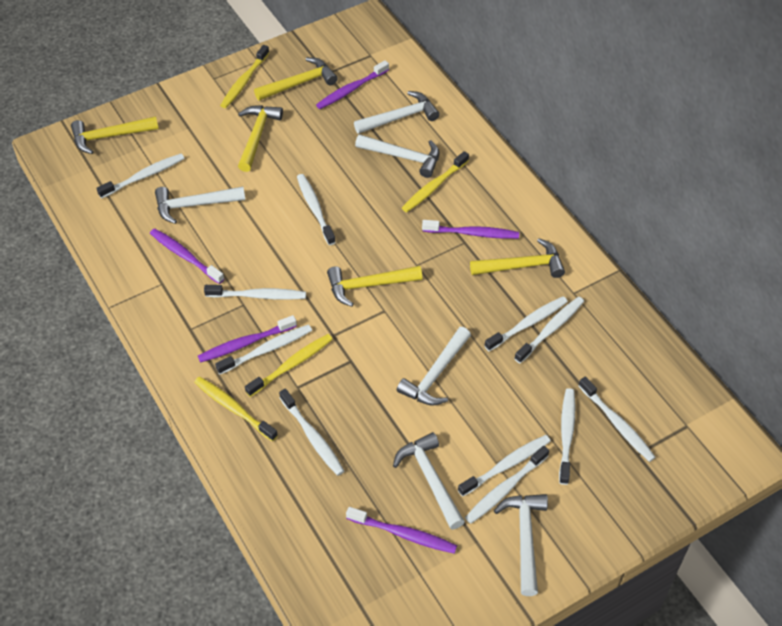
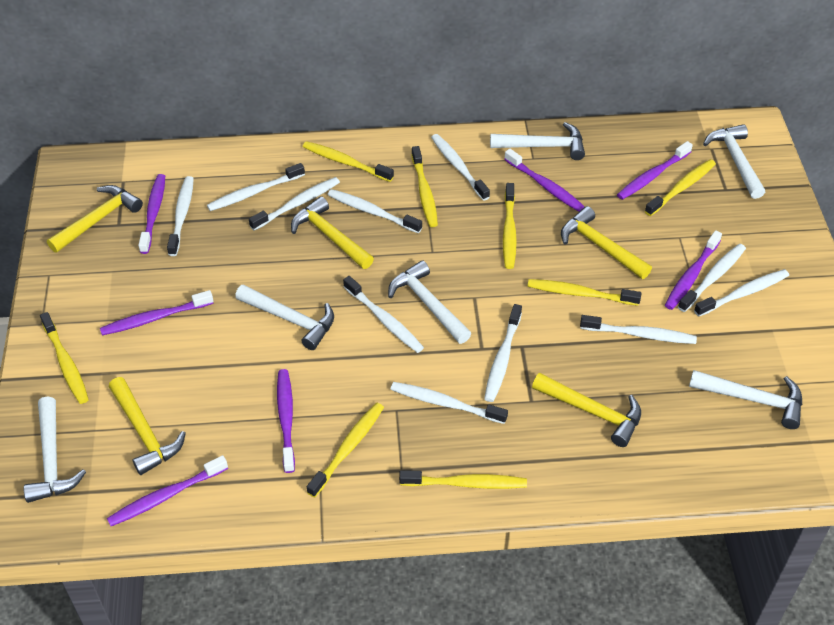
purple toothbrush: 5 -> 7
yellow toothbrush: 4 -> 8

